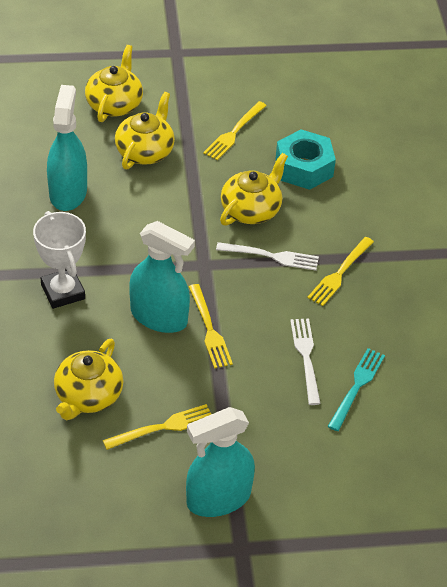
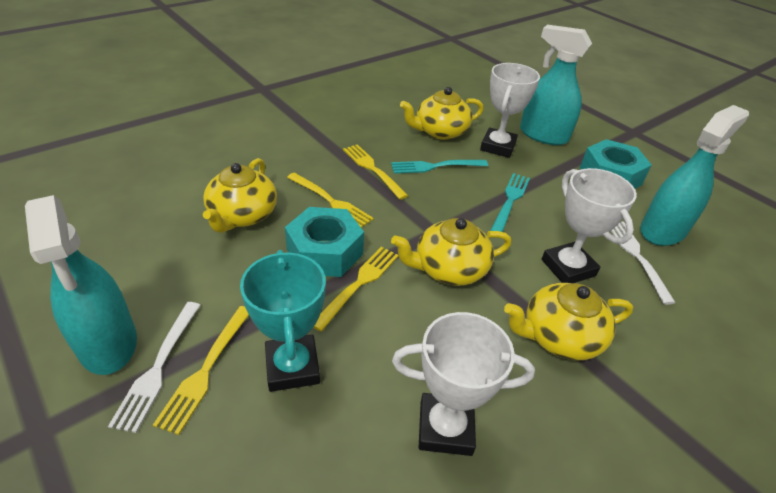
turquoise fork: 1 -> 2
turquoise nut: 1 -> 2
turquoise trophy: 0 -> 1
white trophy: 1 -> 3

